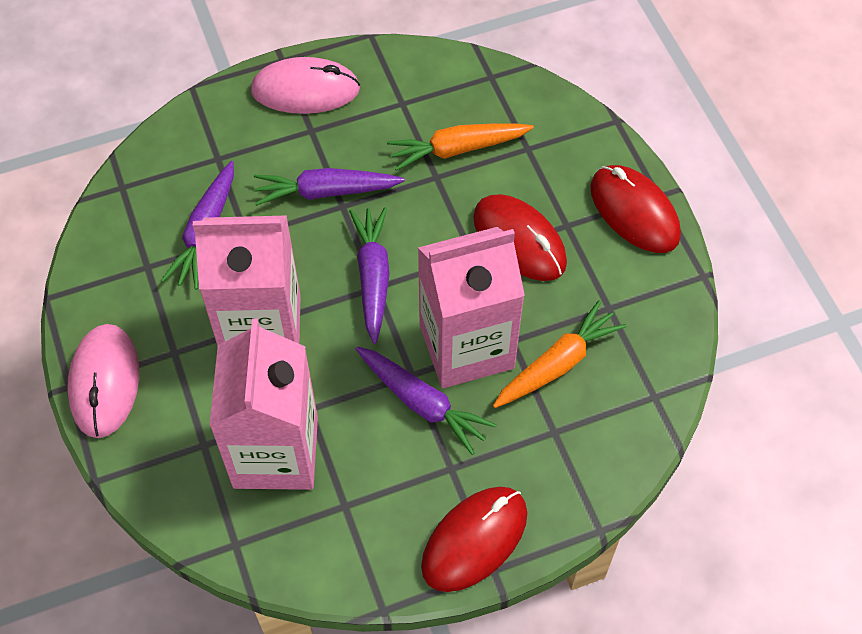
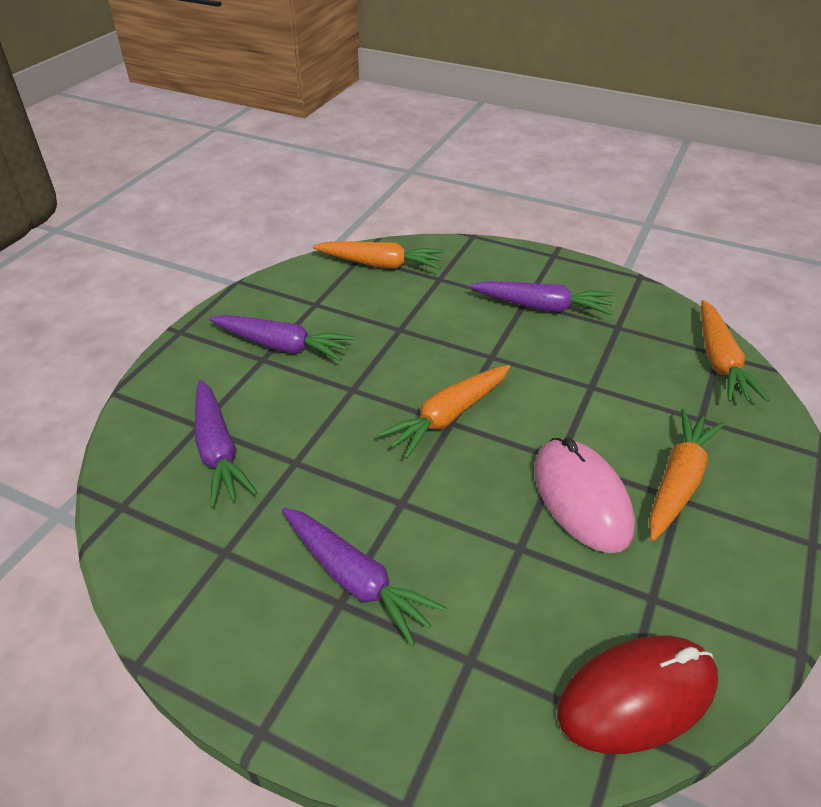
orange carrot: 2 -> 4
pink carton: 3 -> 0
pink mouse: 2 -> 1
red mouse: 3 -> 1

